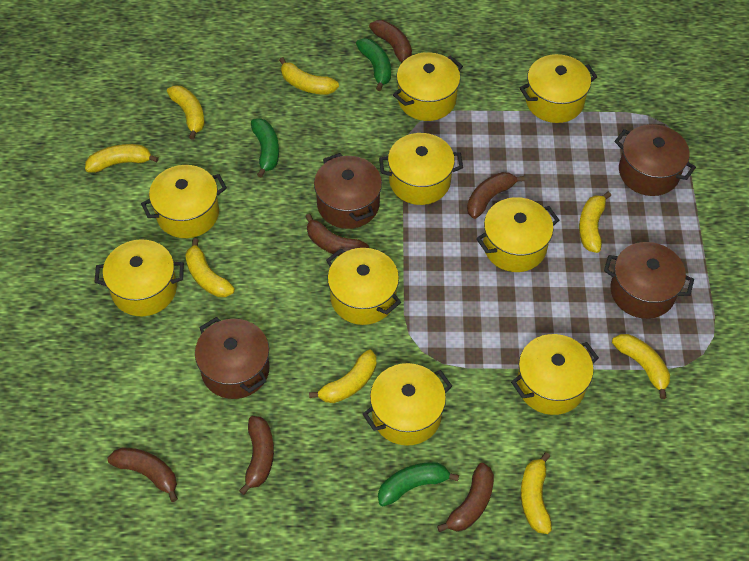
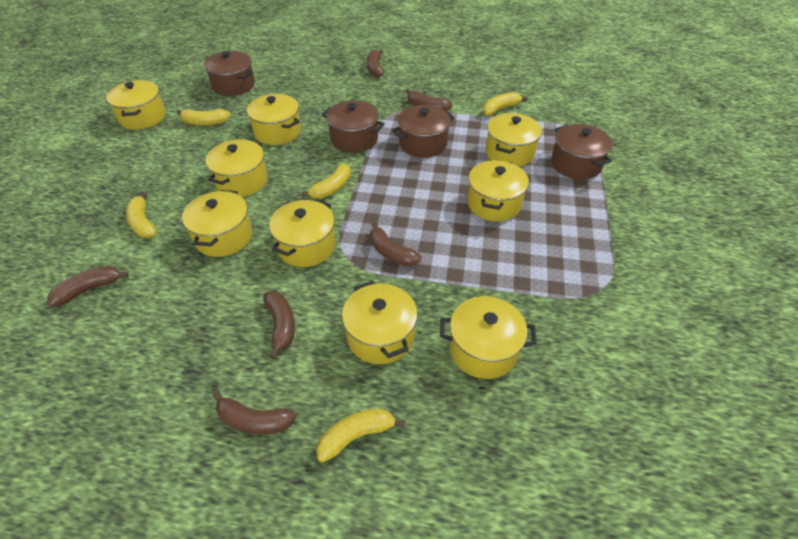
green banana: 3 -> 0
yellow banana: 8 -> 5

